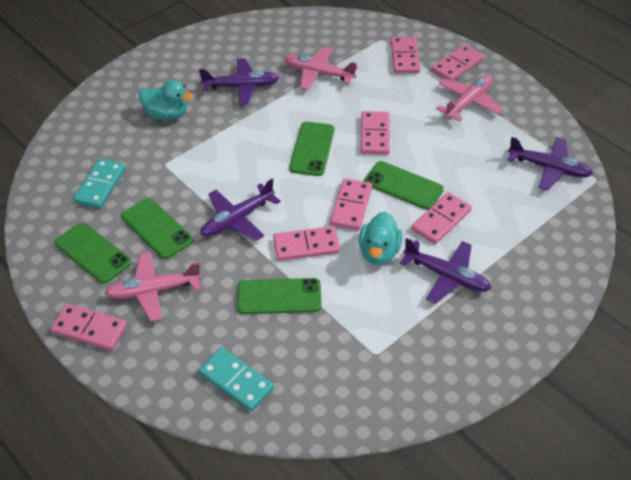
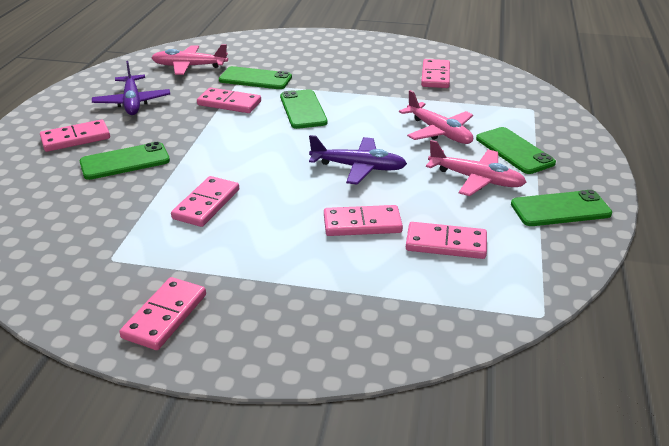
purple plane: 4 -> 2
turquoise domino: 2 -> 0
turquoise duck: 2 -> 0

